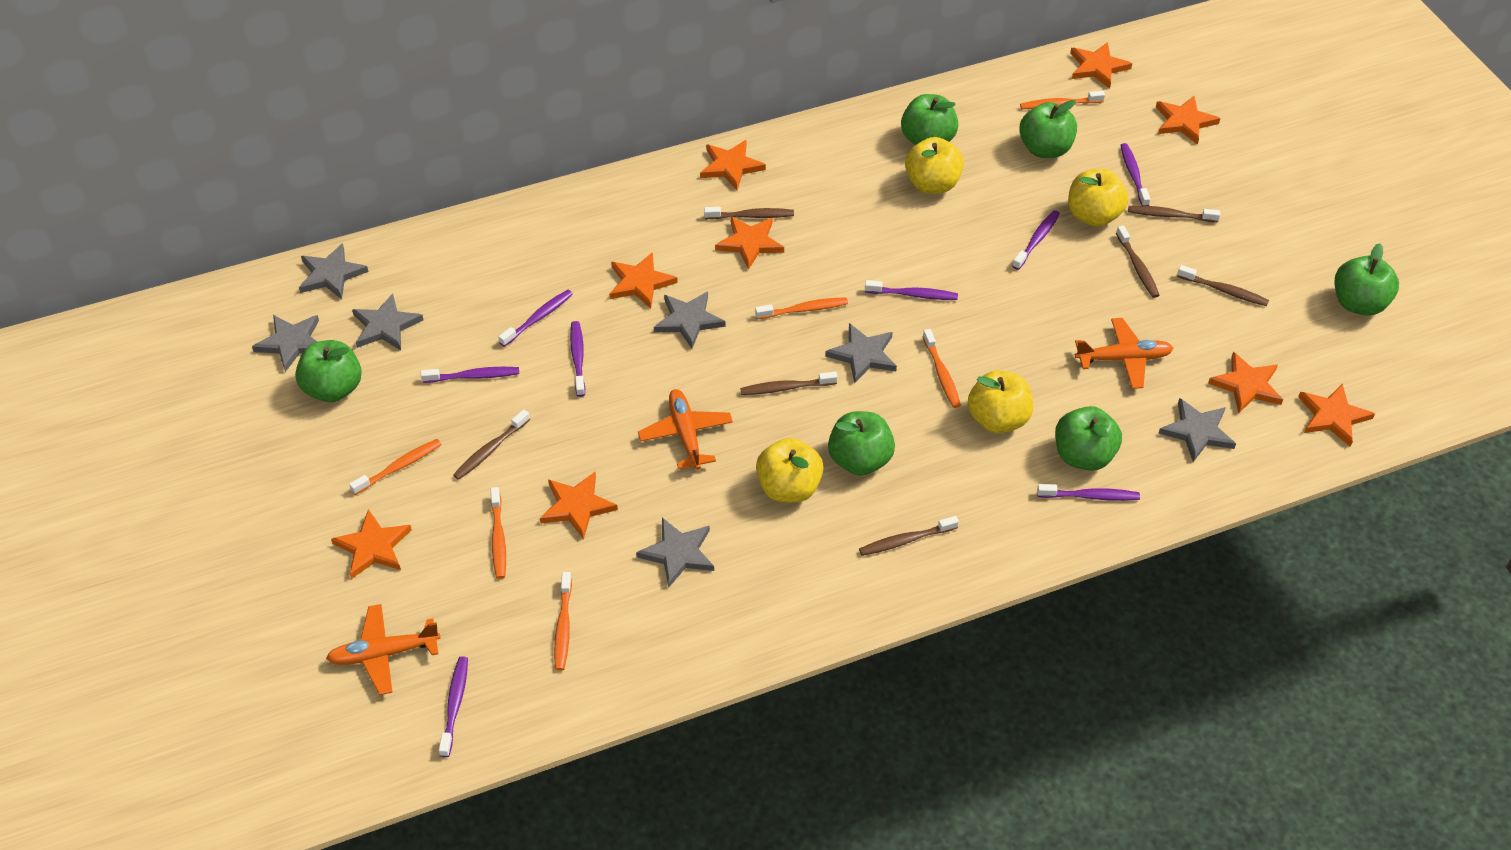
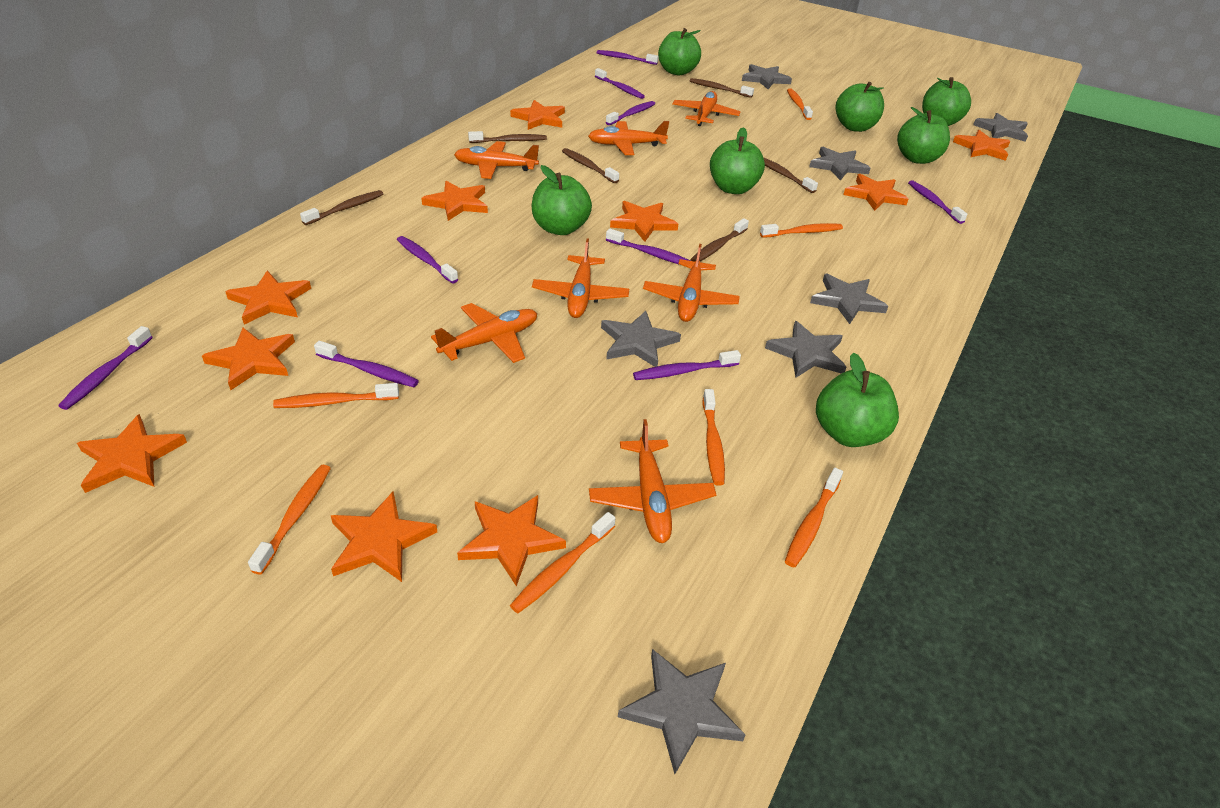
brown toothbrush: 7 -> 6
green apple: 6 -> 7
orange plane: 3 -> 7
orange star: 9 -> 10
orange toothbrush: 6 -> 7
purple toothbrush: 8 -> 9
yellow apple: 4 -> 0

